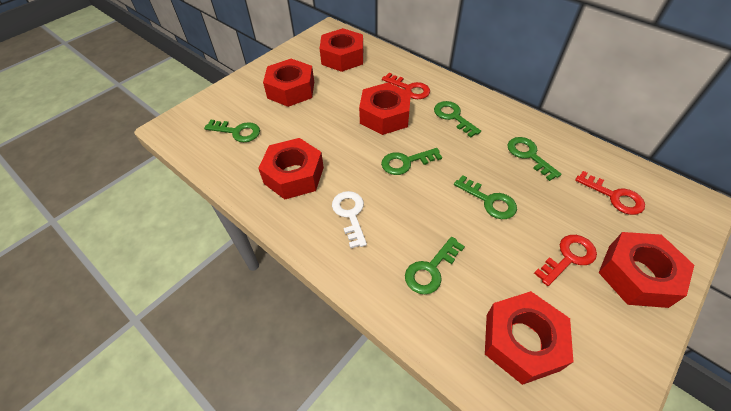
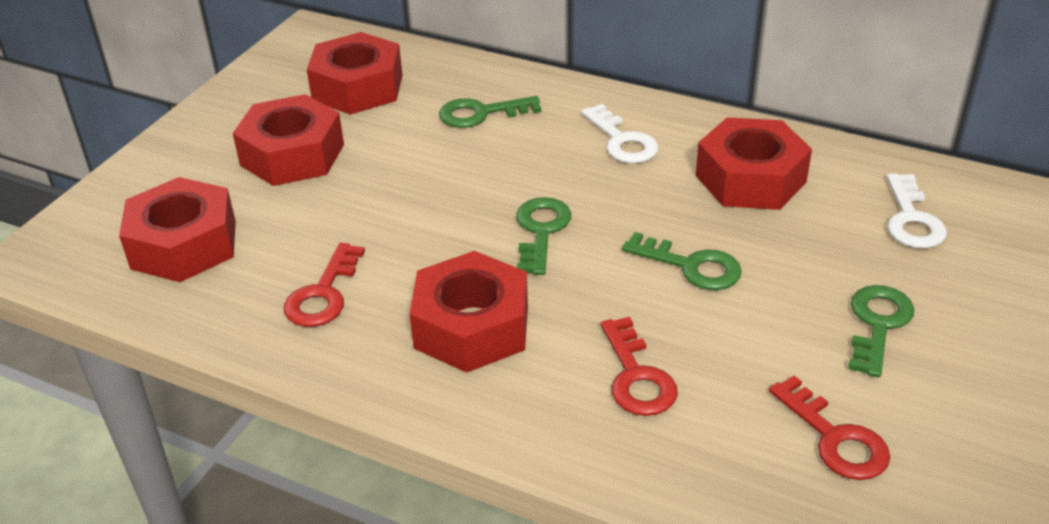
green key: 6 -> 4
red nut: 6 -> 5
white key: 1 -> 2

